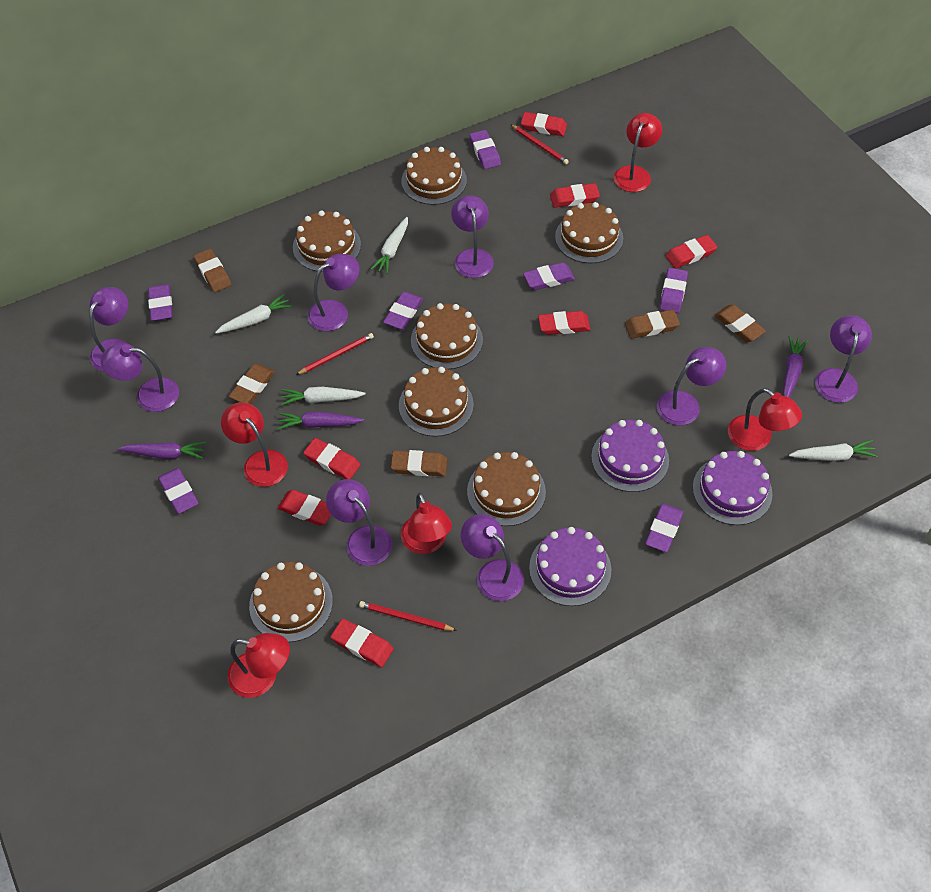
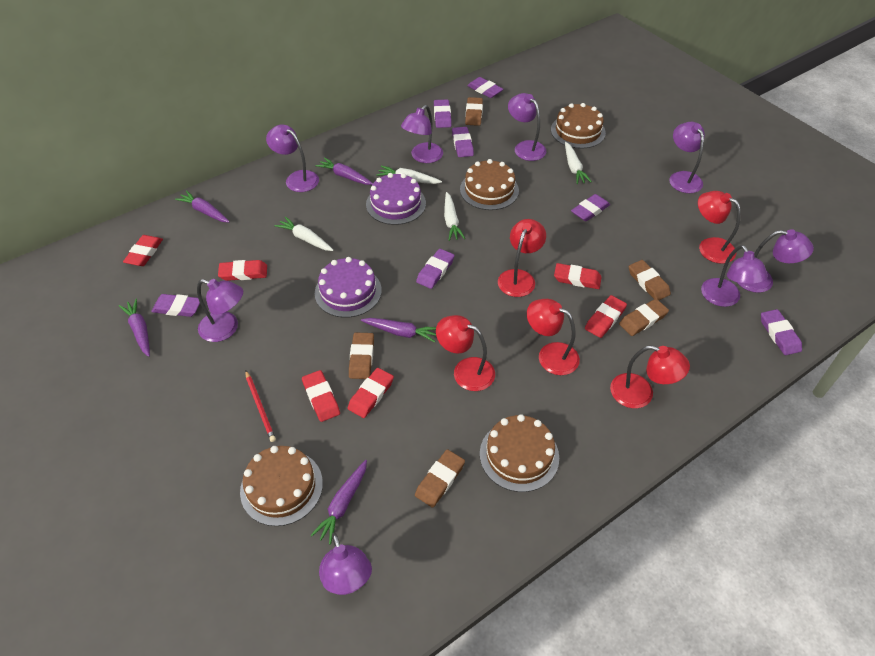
brown cake: 7 -> 4
purple cake: 3 -> 2
purple carrot: 3 -> 5
red eraser: 7 -> 6
red pencil: 3 -> 1

